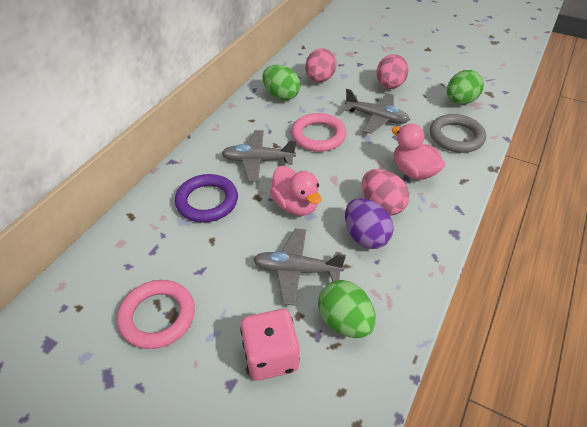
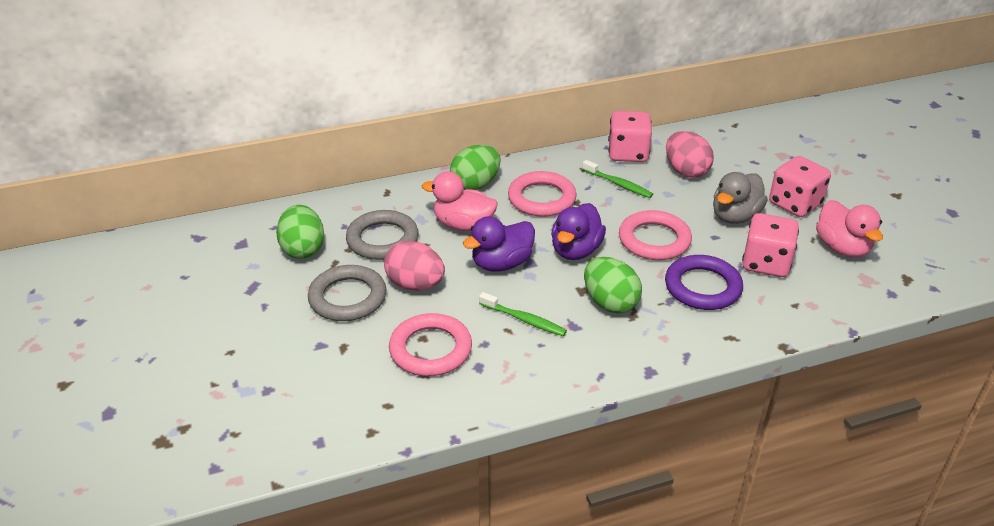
green toothbrush: 0 -> 2
grey duck: 0 -> 1
grey plane: 3 -> 0
grey ring: 1 -> 2
pink dice: 1 -> 3
pink egg: 3 -> 2
pink ring: 2 -> 3
purple duck: 0 -> 2
purple egg: 1 -> 0

